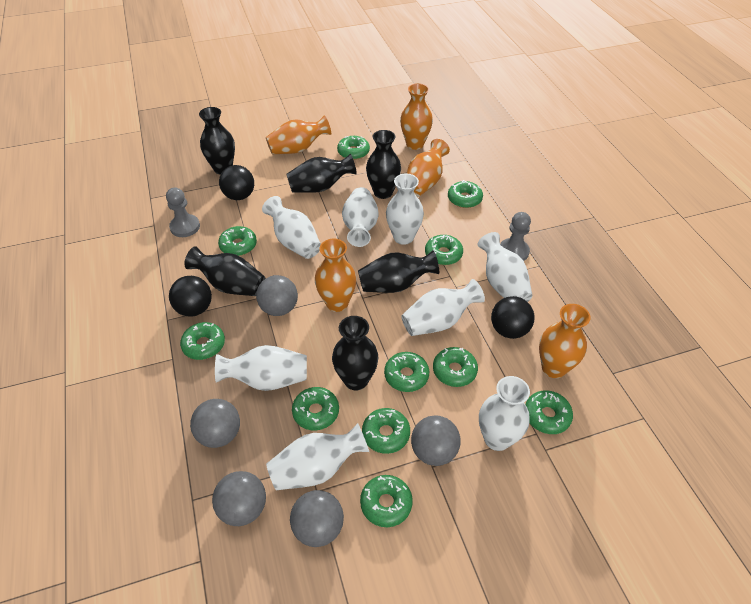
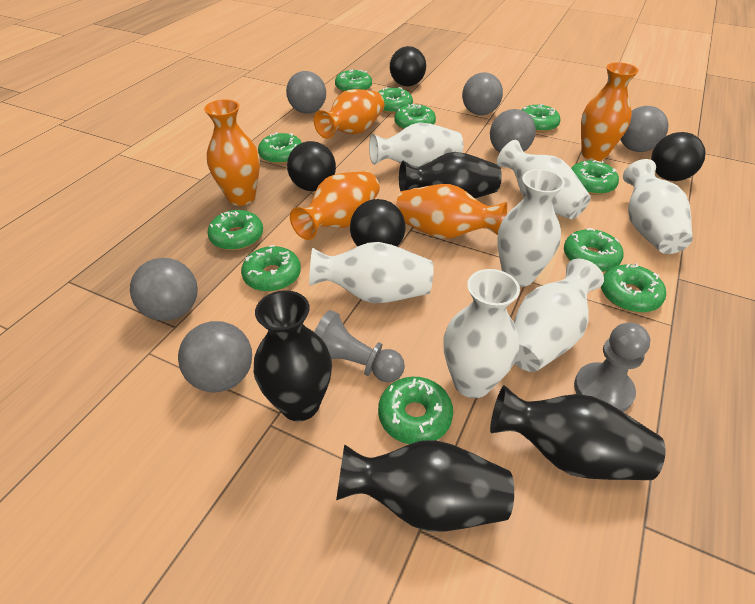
black ball: 3 -> 4
black vase: 6 -> 4
grey ball: 5 -> 6
white vase: 8 -> 7

